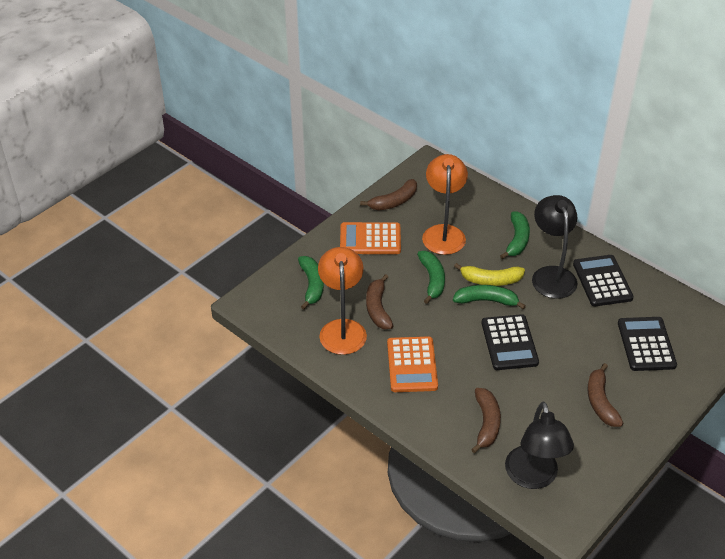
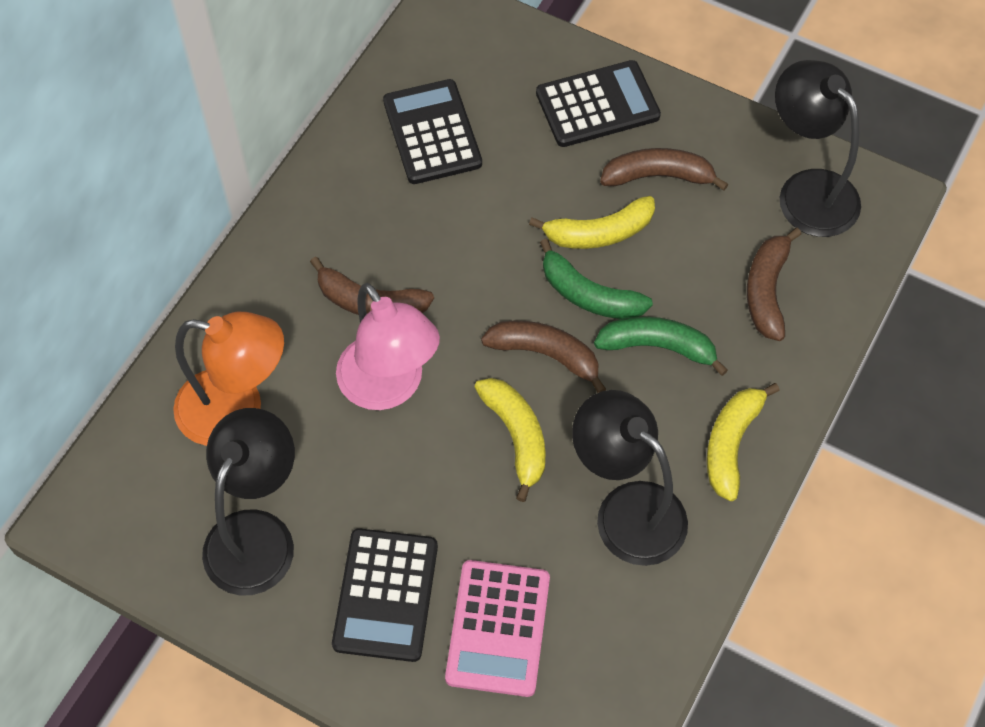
black lamp: 2 -> 3
green banana: 4 -> 2
orange calculator: 2 -> 0
orange lamp: 2 -> 1
pink calculator: 0 -> 1
pink lamp: 0 -> 1
yellow banana: 1 -> 3

